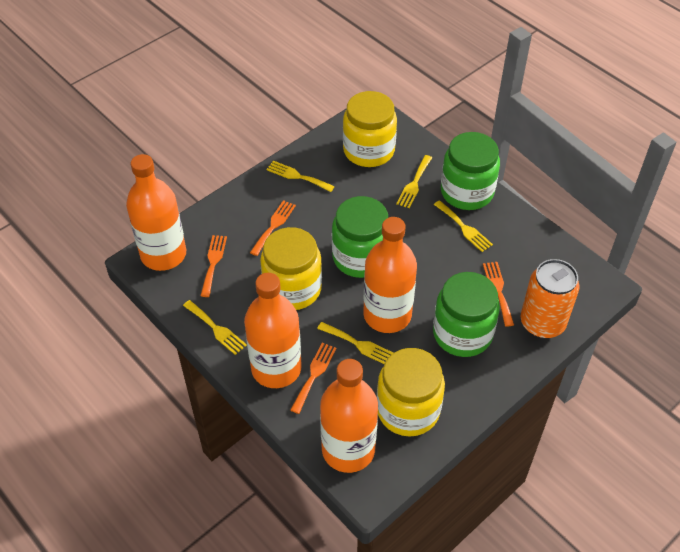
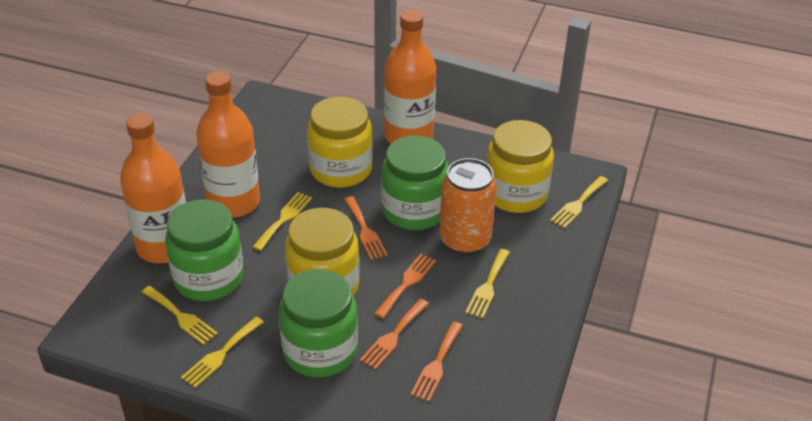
orange bottle: 4 -> 3

